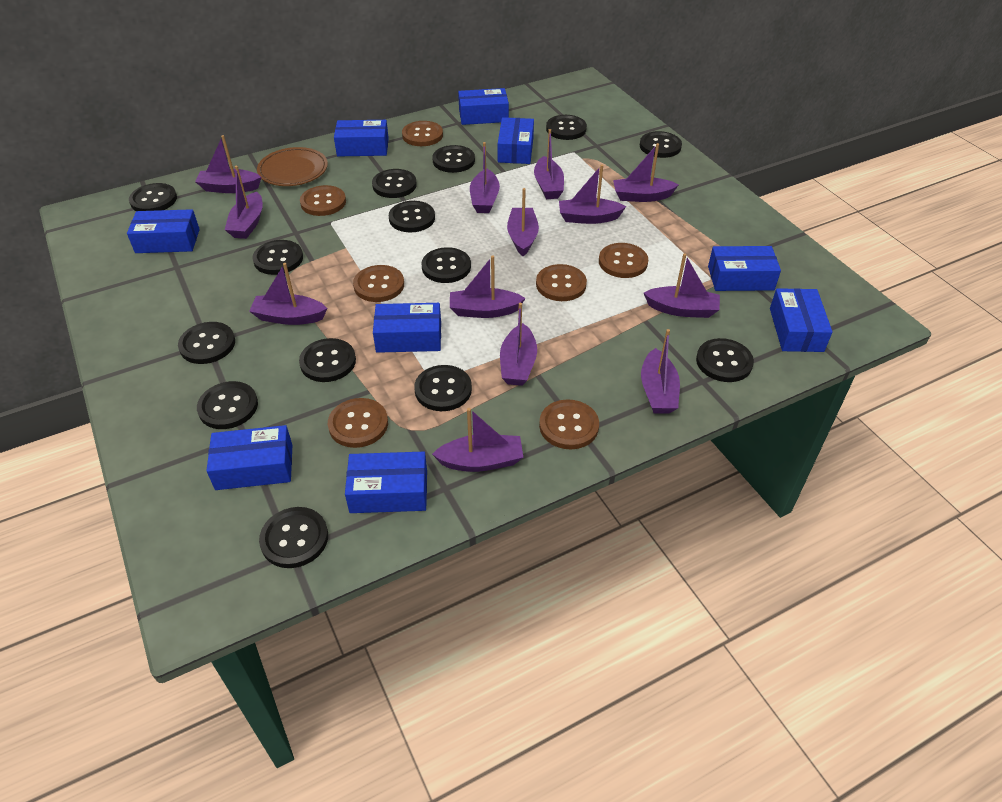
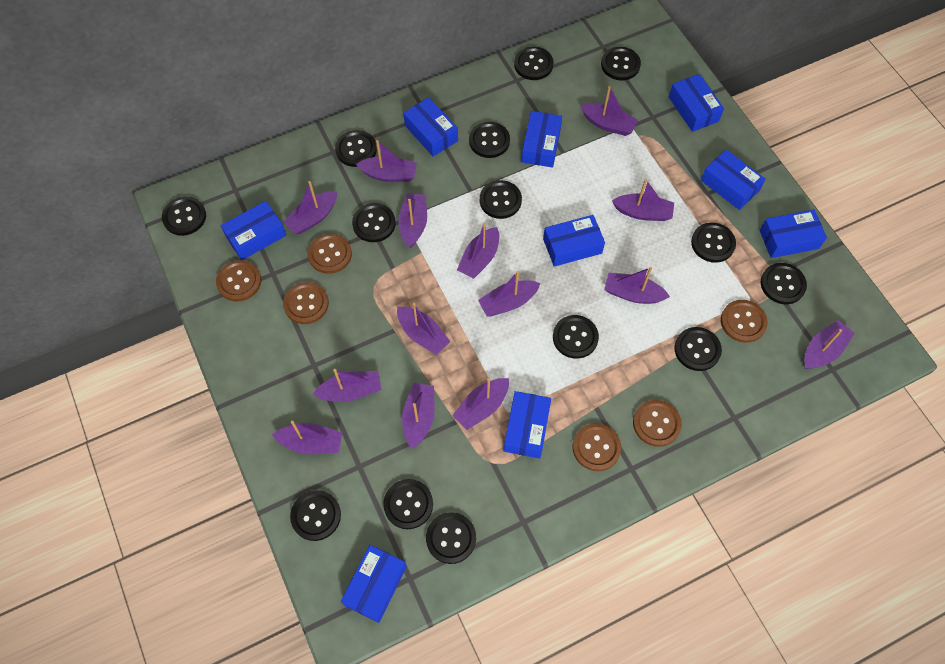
brown button: 7 -> 6
brown plate: 1 -> 0
purple boat: 13 -> 14

